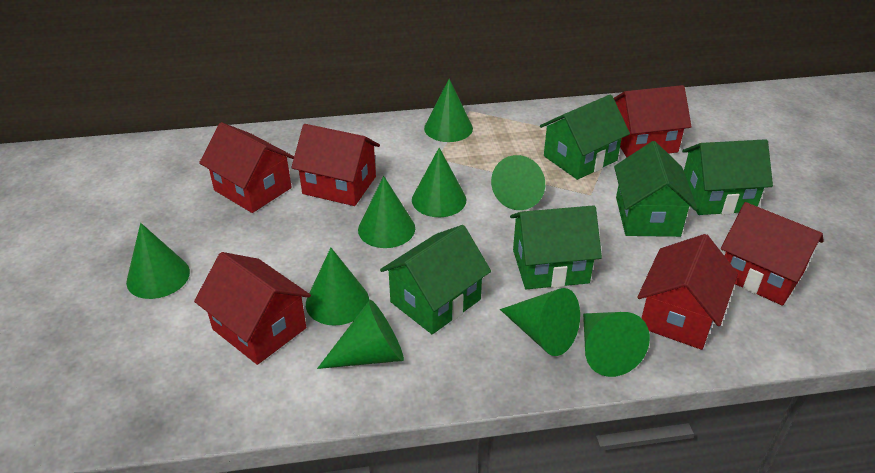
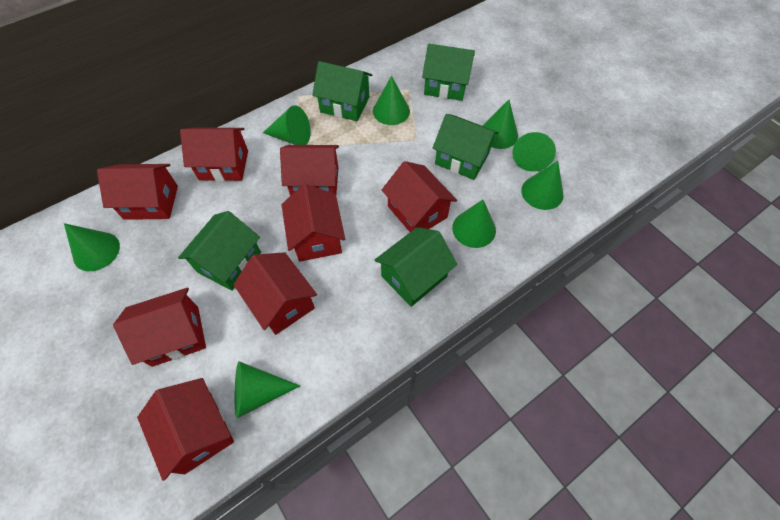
green cone: 9 -> 8
red house: 6 -> 8

